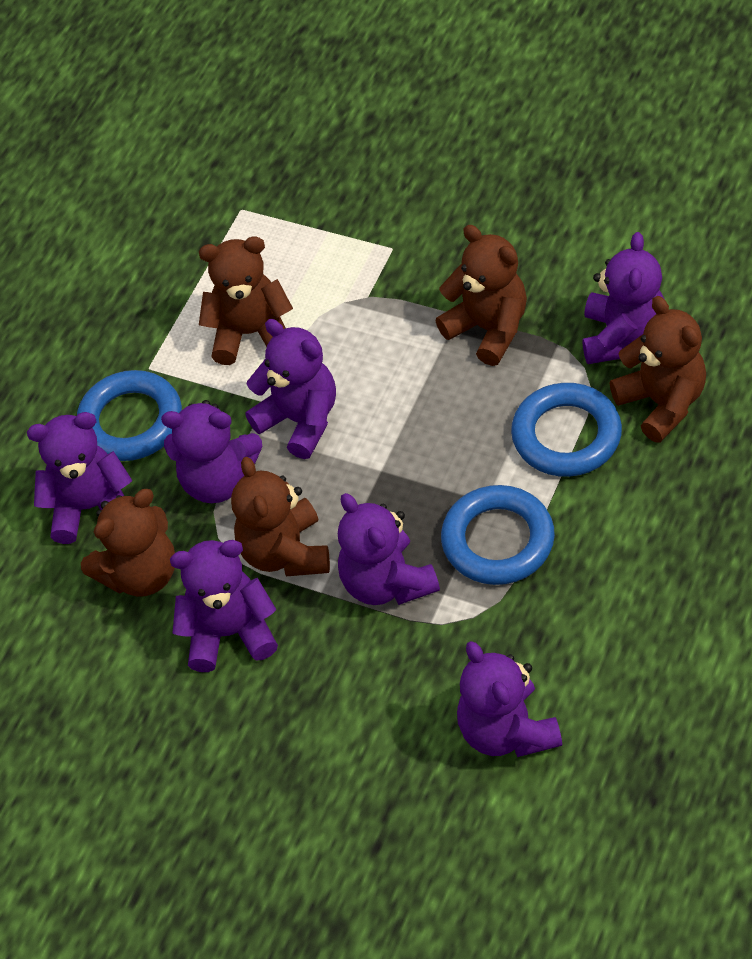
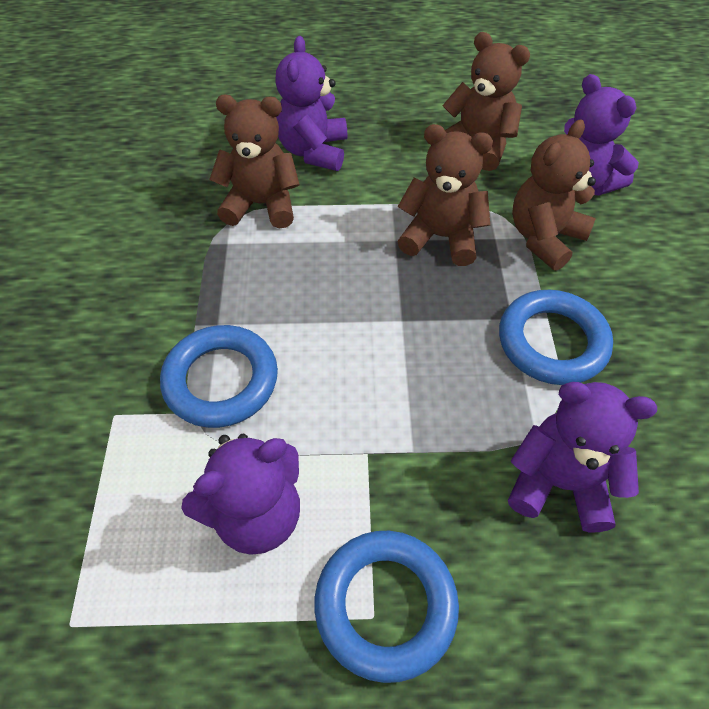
brown teddy bear: 5 -> 4
purple teddy bear: 7 -> 4

